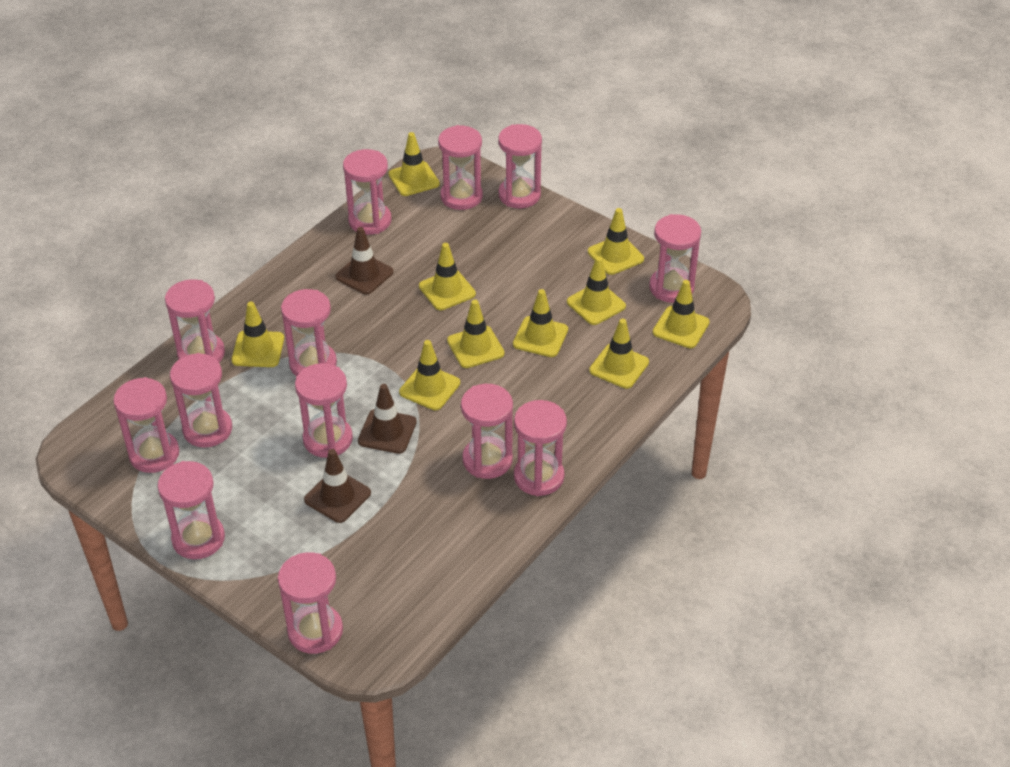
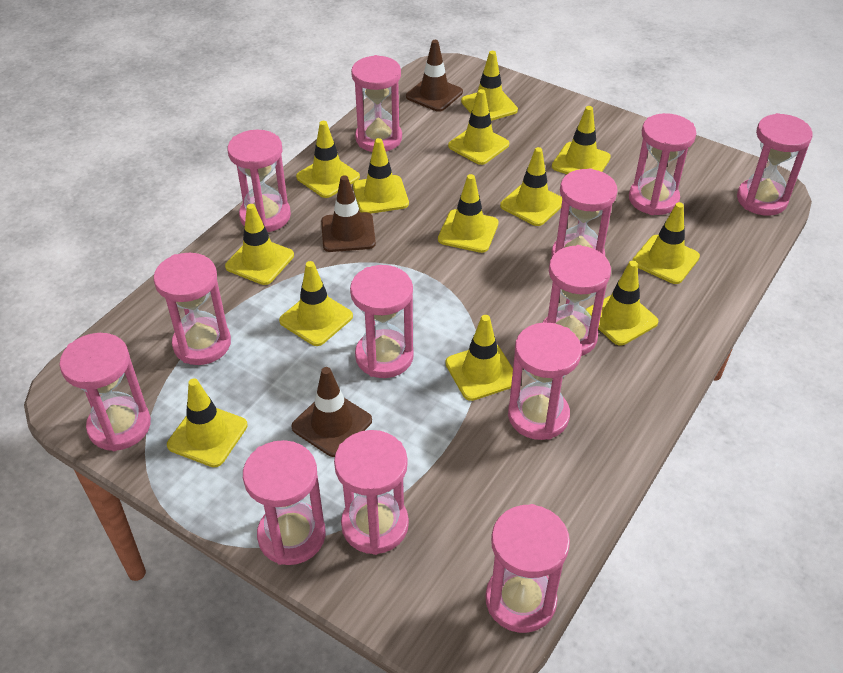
yellow traffic cone: 10 -> 13

